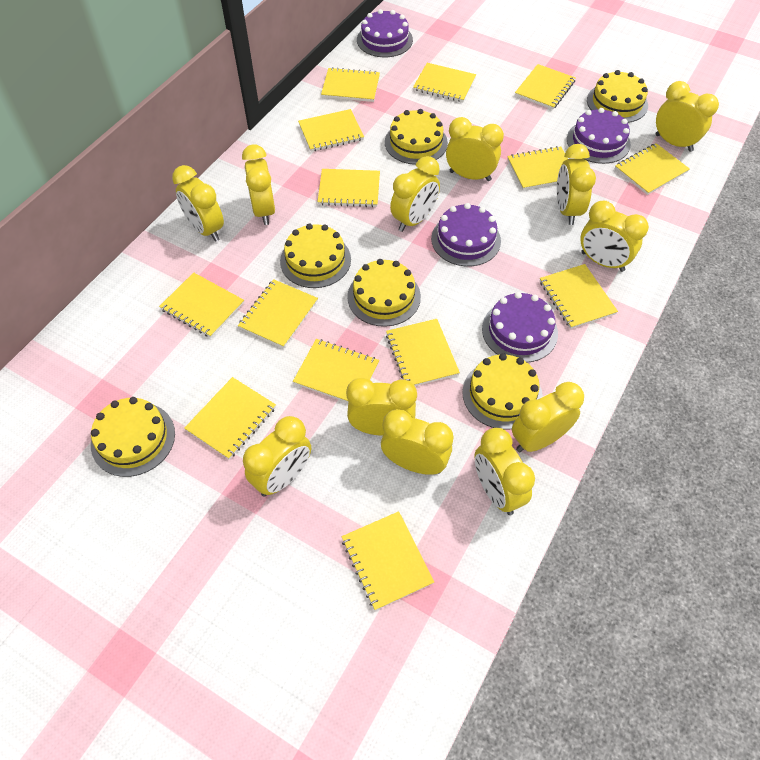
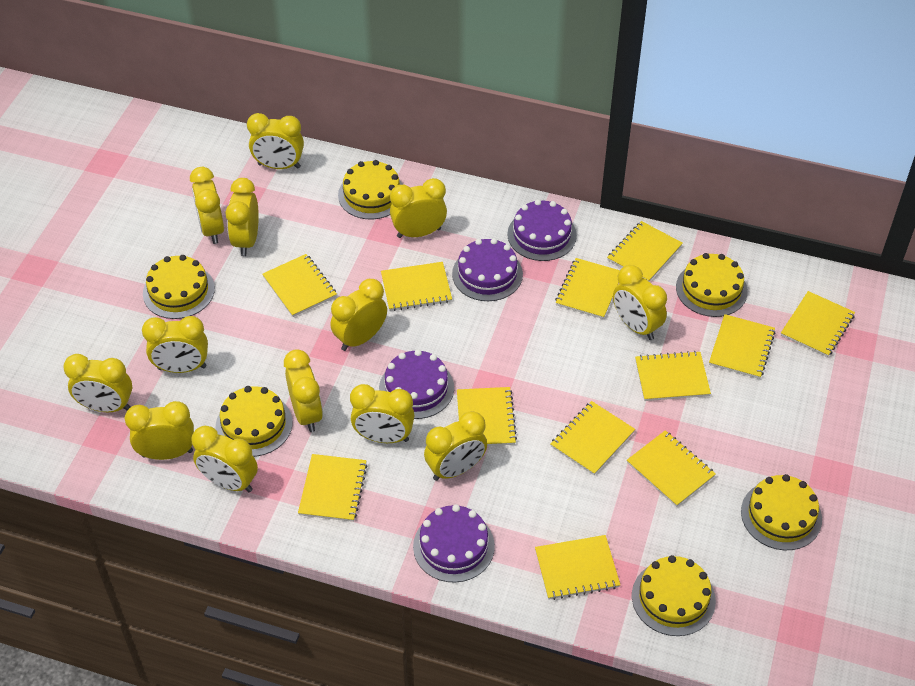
yellow clock: 12 -> 13
yellow notebook: 14 -> 12

